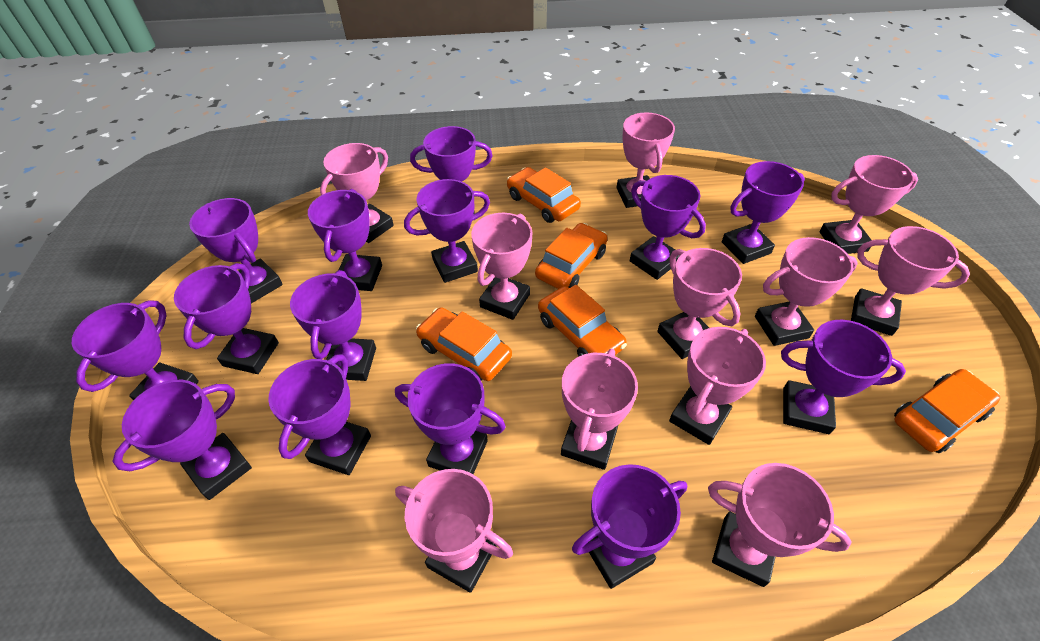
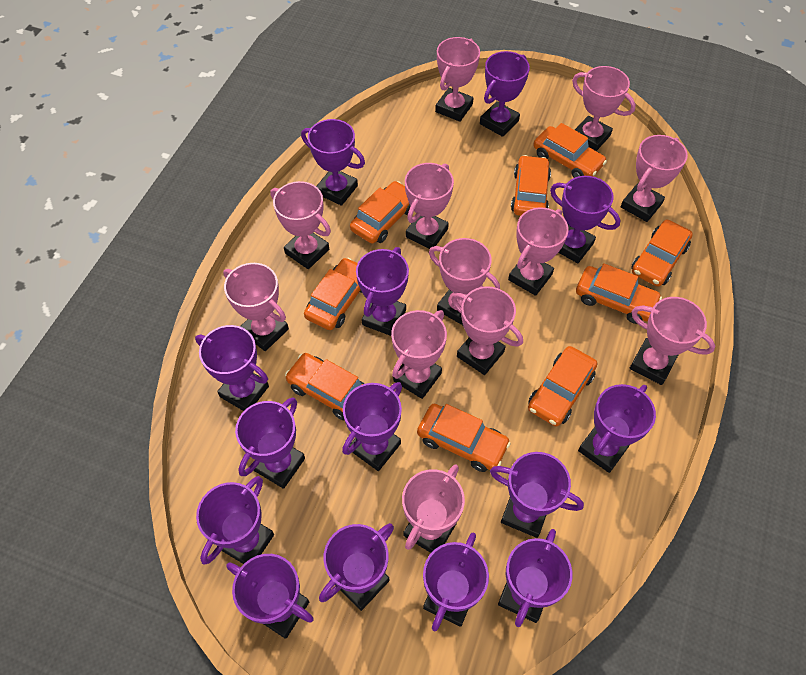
orange car: 5 -> 9
pink trophy: 11 -> 12

